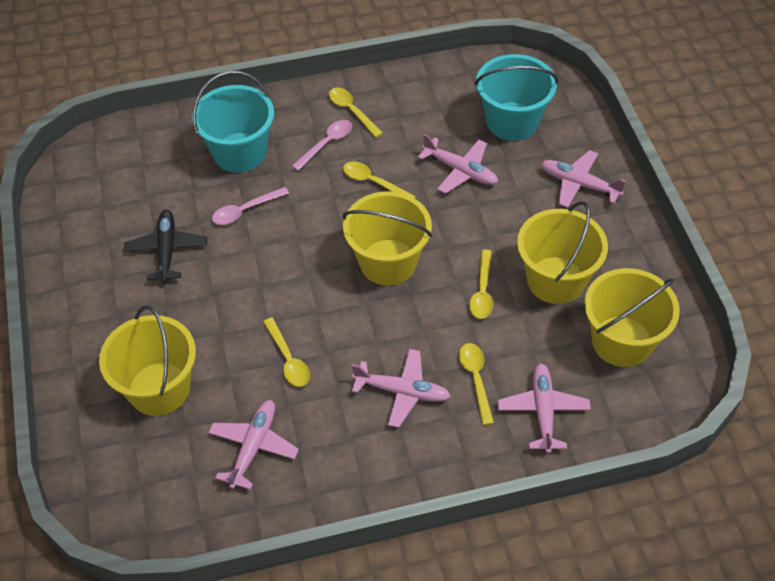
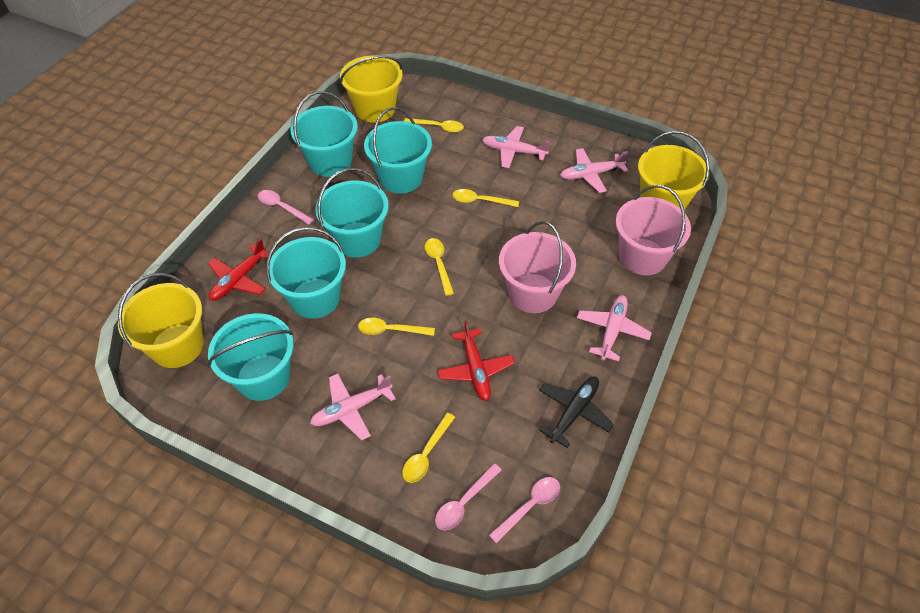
pink bucket: 0 -> 2
pink plane: 5 -> 4
pink spoon: 2 -> 3
red plane: 0 -> 2
turquoise bucket: 2 -> 5
yellow bucket: 4 -> 3

